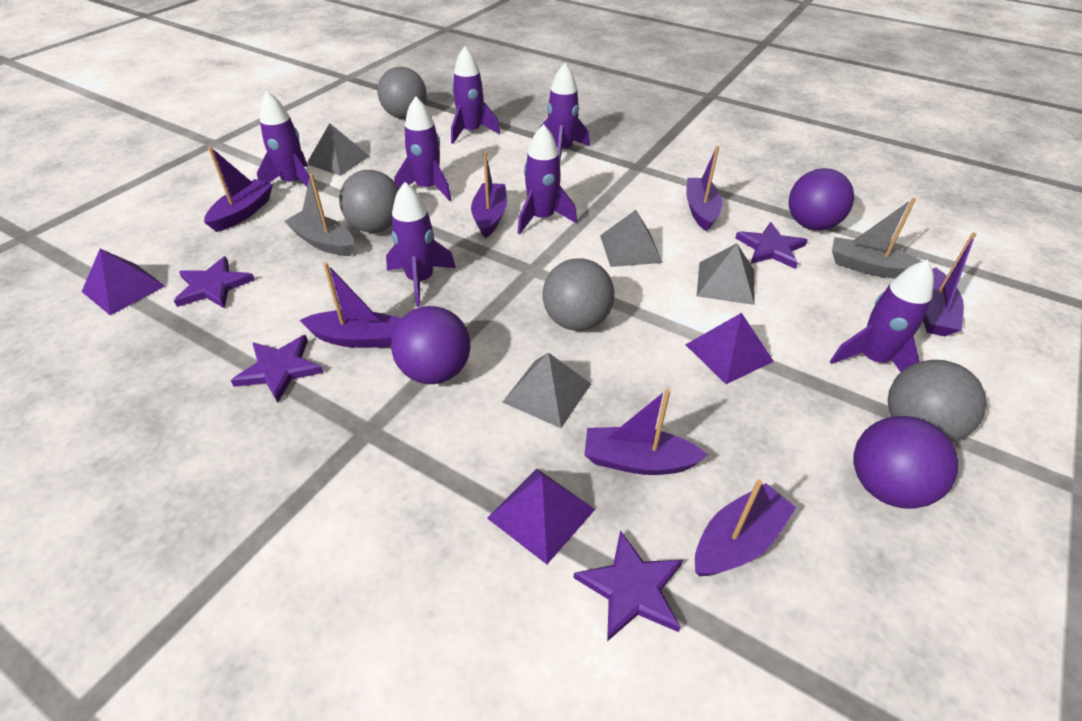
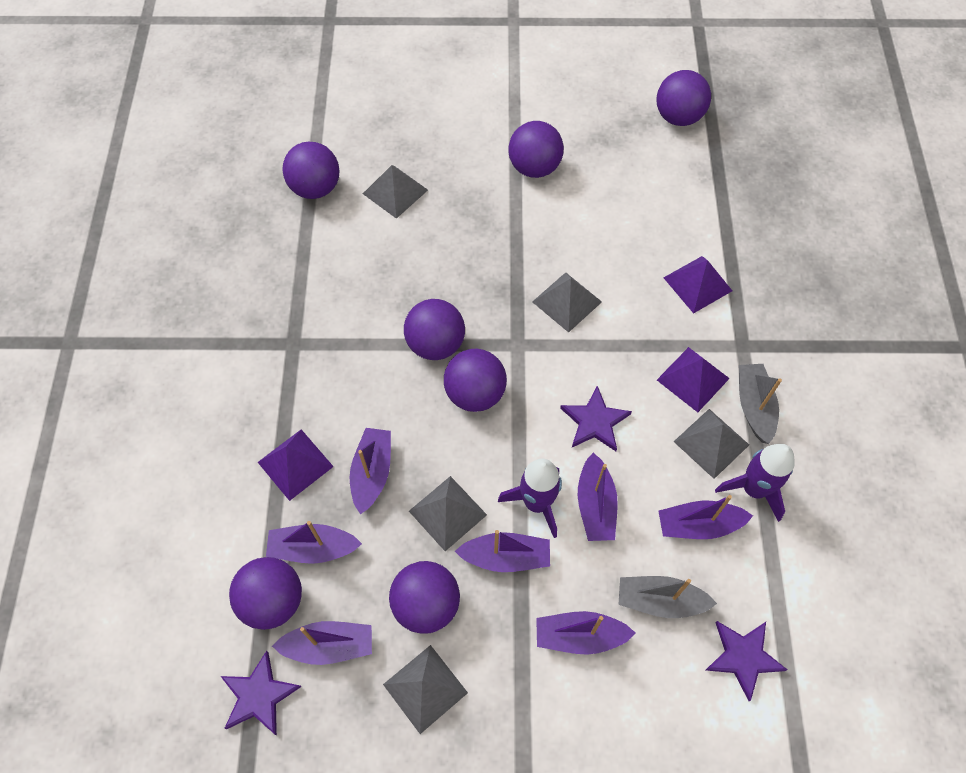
grey ball: 4 -> 0
grey pyramid: 4 -> 5
purple ball: 3 -> 7
purple rocket: 7 -> 2
purple star: 4 -> 3

